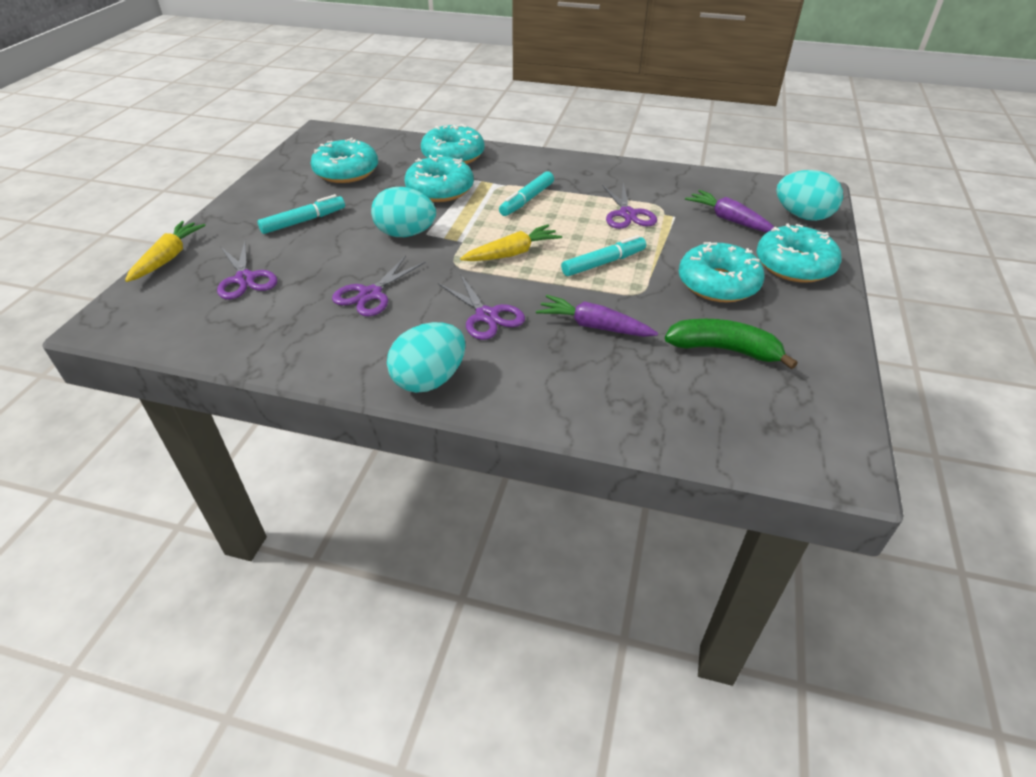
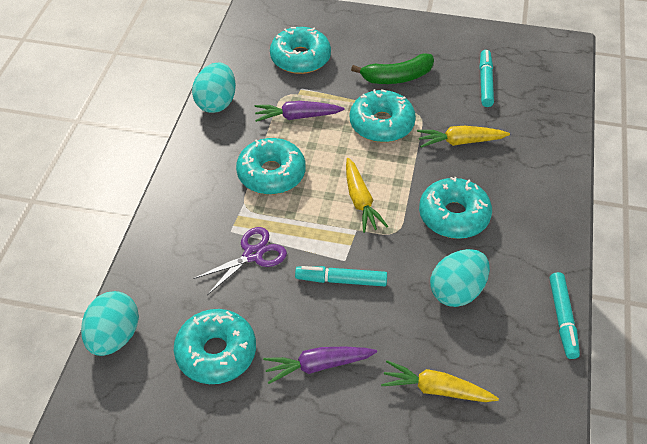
purple scissors: 4 -> 1
yellow carrot: 2 -> 3

